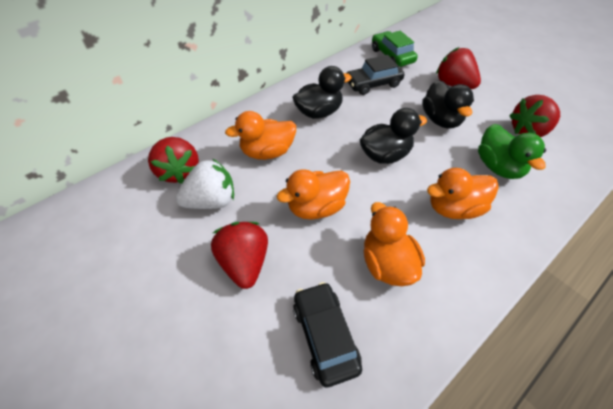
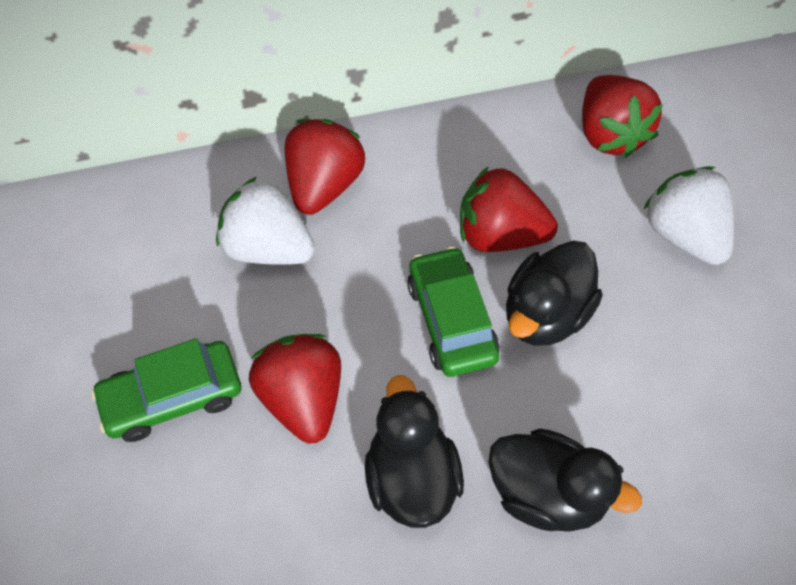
black car: 2 -> 0
green car: 1 -> 2
green duck: 1 -> 0
orange duck: 4 -> 0
white strawberry: 1 -> 2

